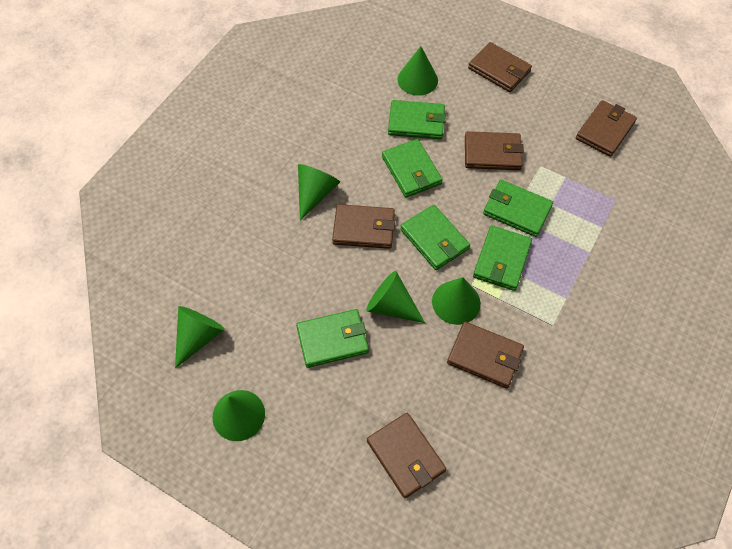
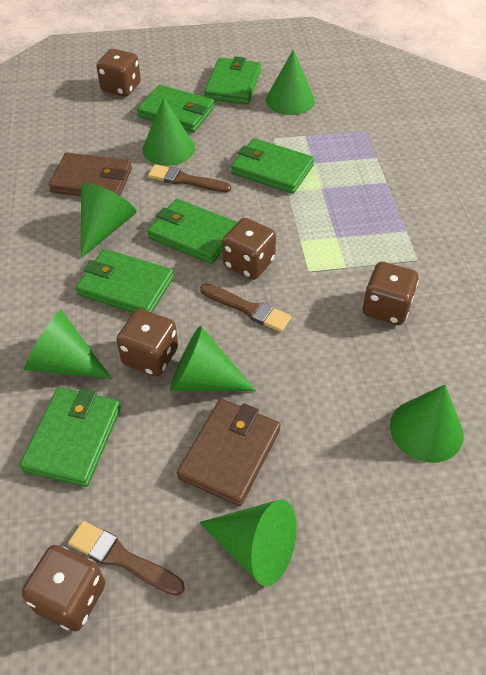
brown brush: 0 -> 3
brown dice: 0 -> 5
brown wallet: 6 -> 2
green cone: 6 -> 7

